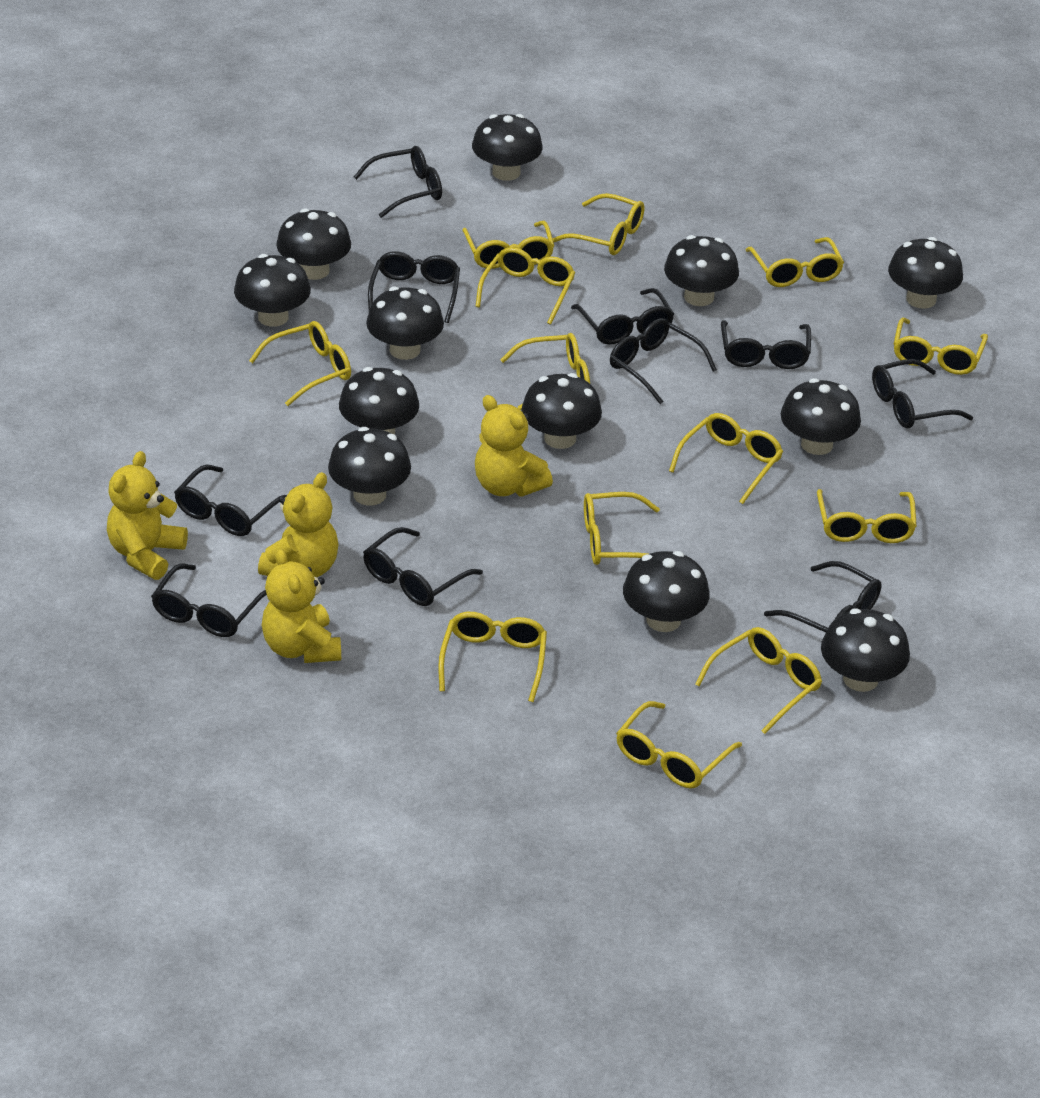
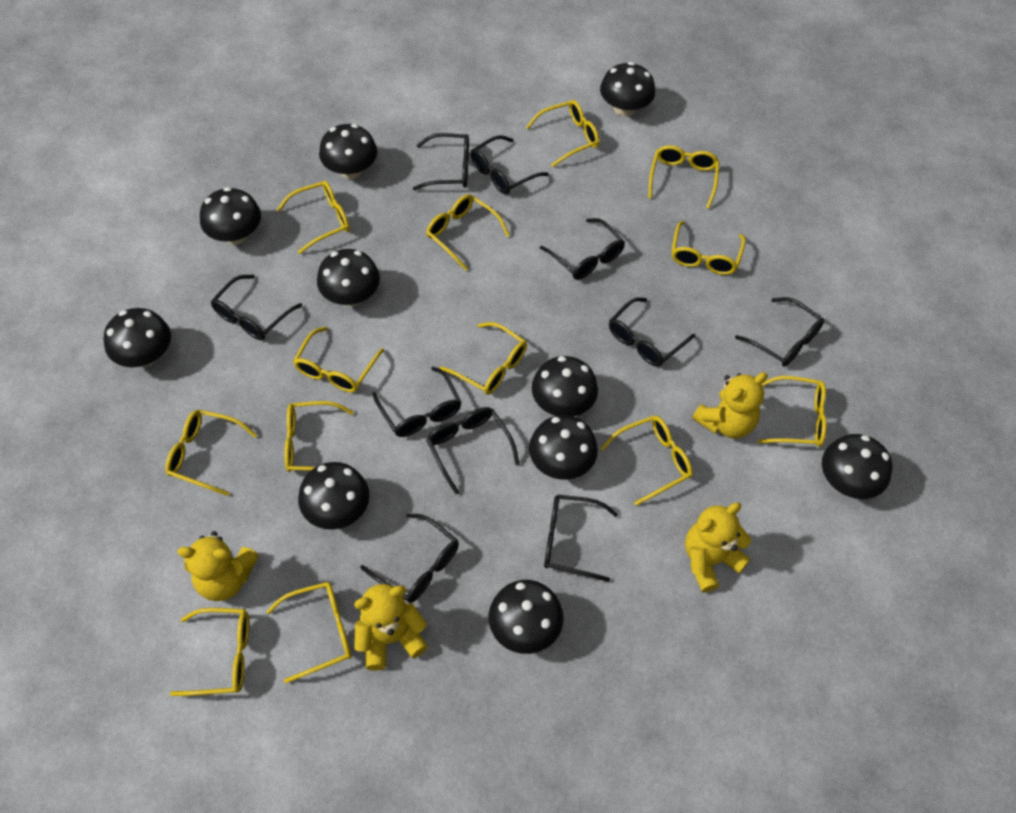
black mushroom: 12 -> 10

